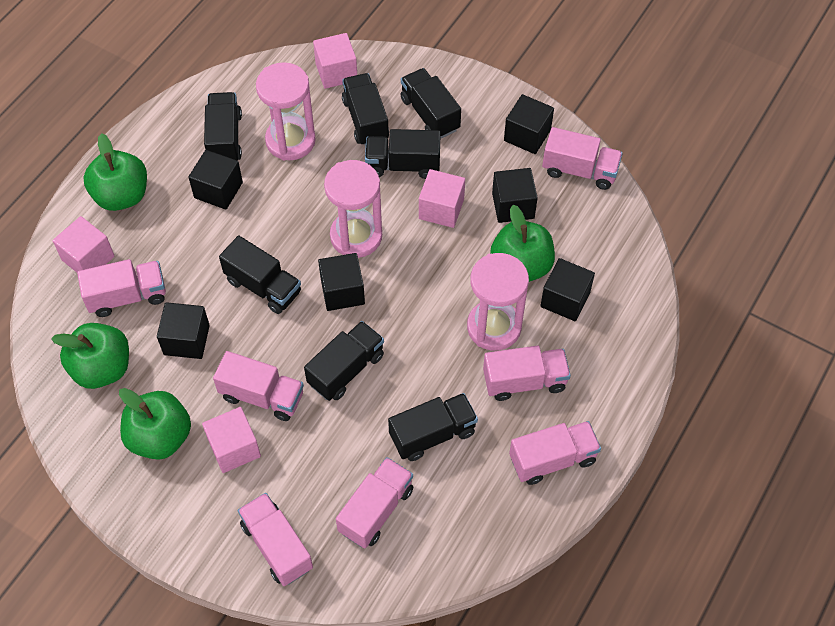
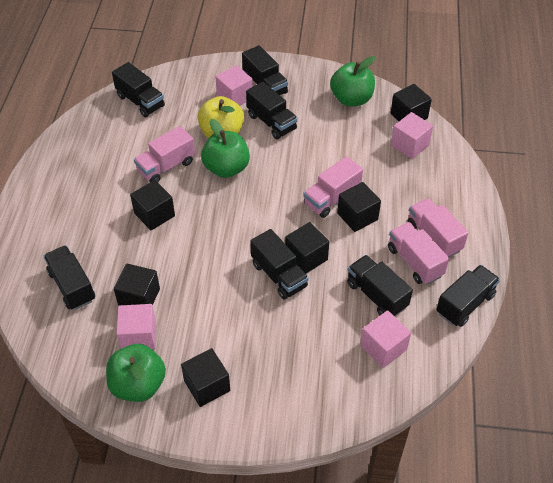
green apple: 4 -> 3
pink hourglass: 3 -> 0
pink truck: 7 -> 4
yellow apple: 0 -> 1

